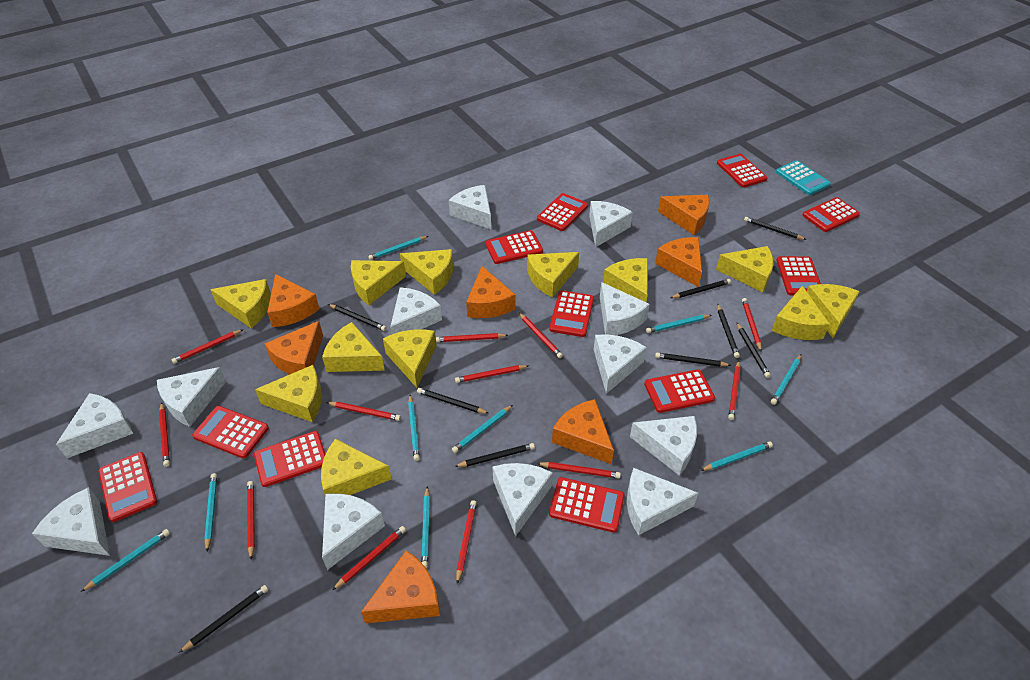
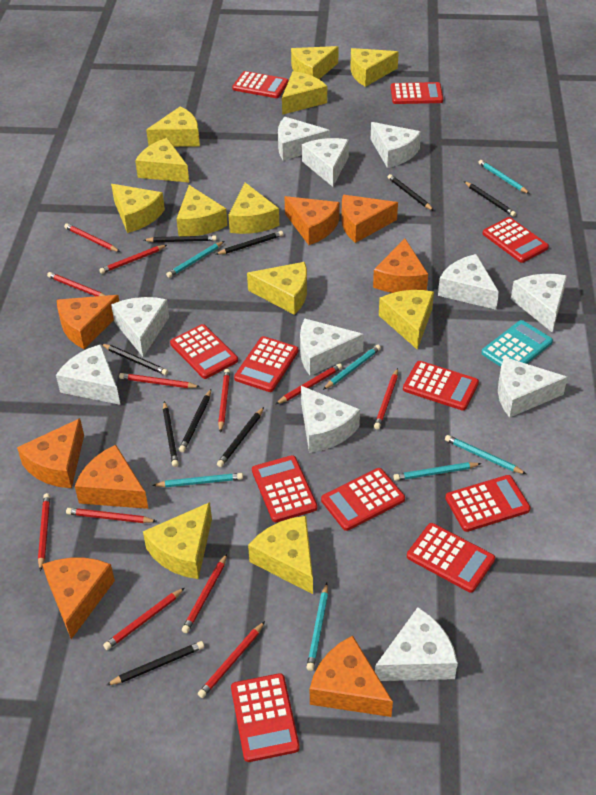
orange cheese: 7 -> 8
turquoise pencil: 9 -> 7
white cheese: 12 -> 11

